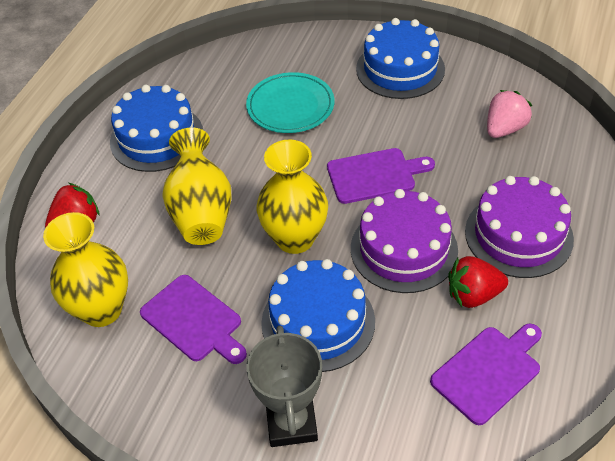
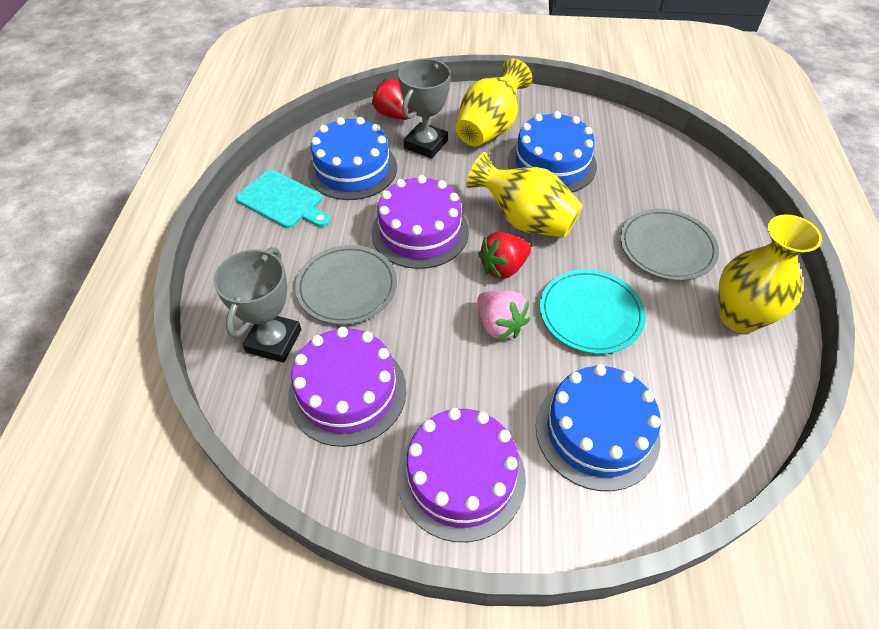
grey plate: 0 -> 2
grey trophy: 1 -> 2
purple cake: 2 -> 3
purple cutting board: 3 -> 0
turquoise cutting board: 0 -> 1

